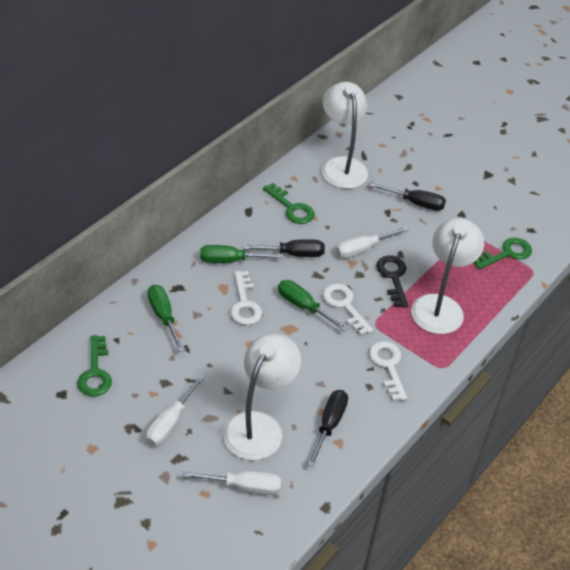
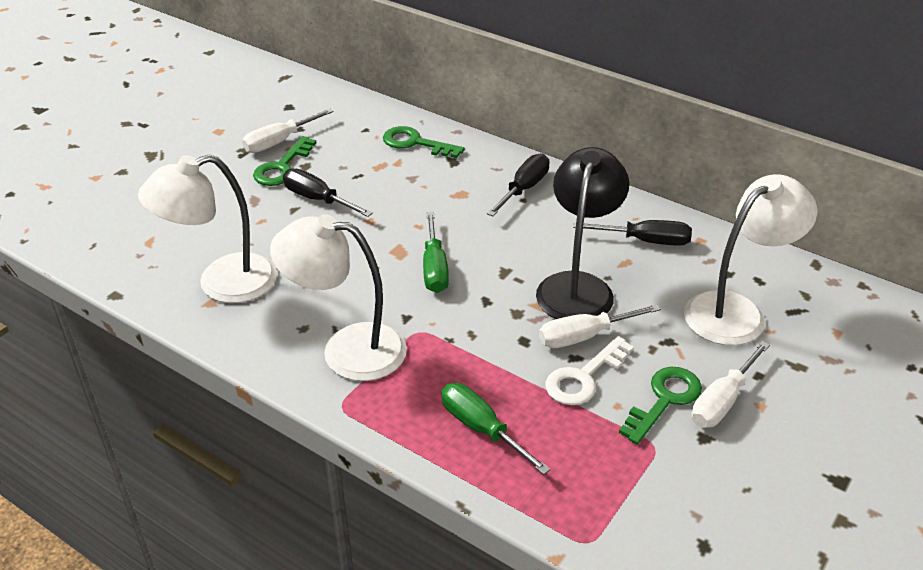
black key: 1 -> 0
black lamp: 0 -> 1
green screwdriver: 3 -> 2
white key: 3 -> 1

